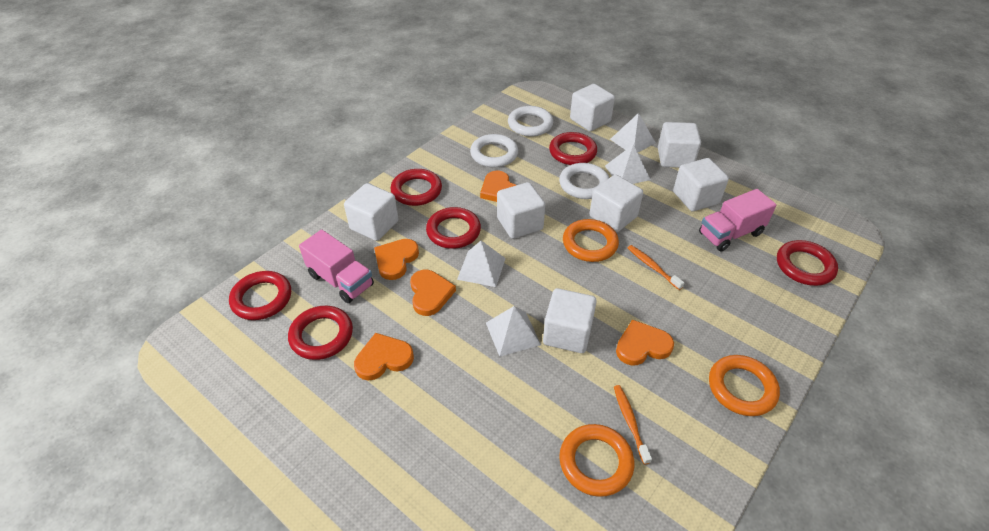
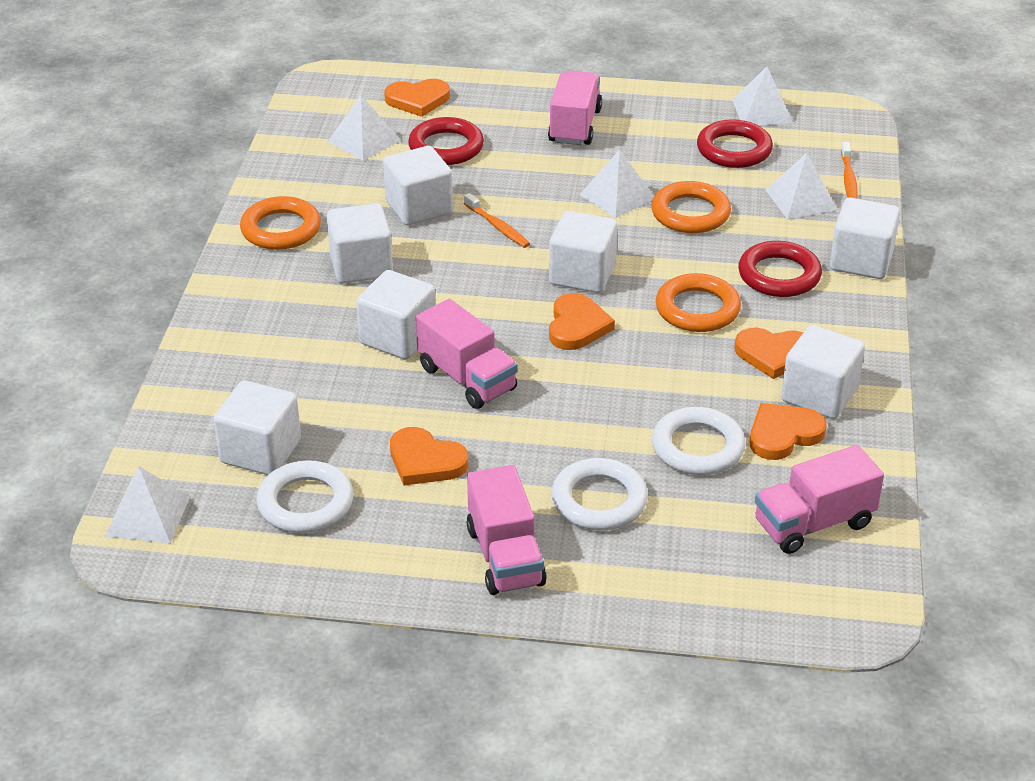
pink truck: 2 -> 4
red ring: 6 -> 3
white pyramid: 4 -> 5

